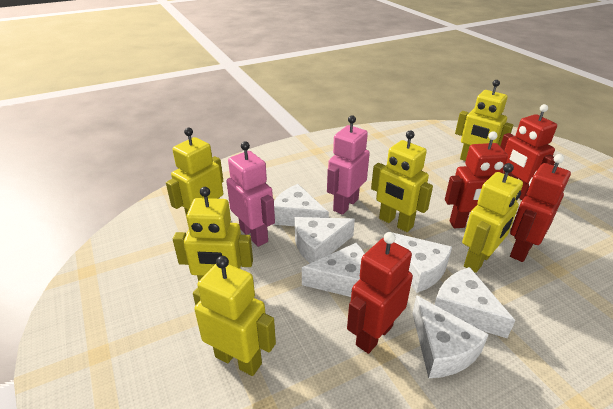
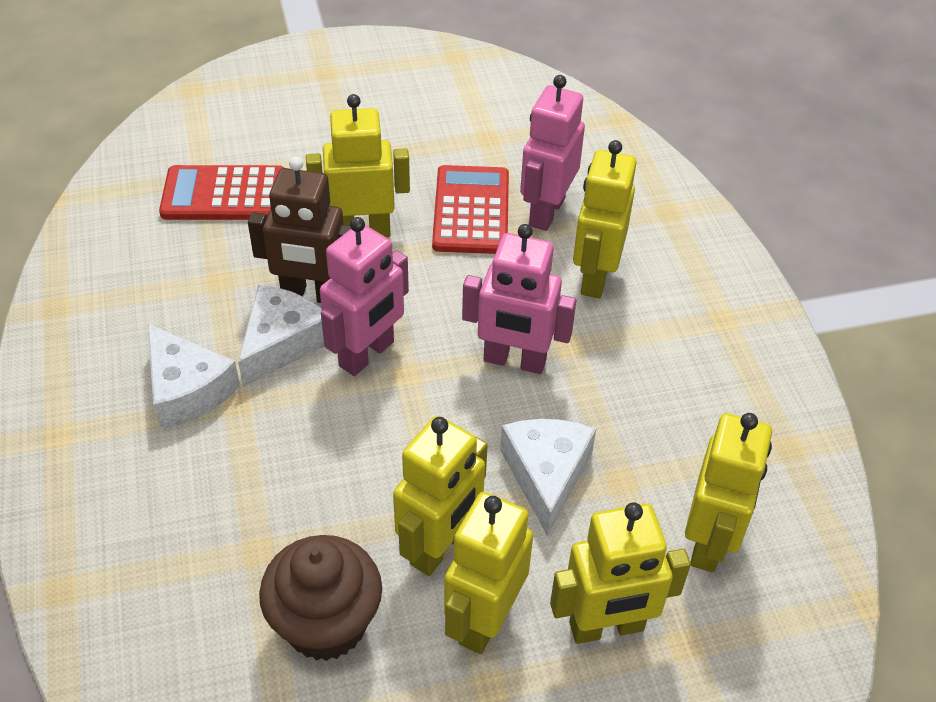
brown cupcake: 0 -> 1
brown robot: 0 -> 1
pink robot: 2 -> 3
red calculator: 0 -> 2
red robot: 4 -> 0
white cheese: 6 -> 3

